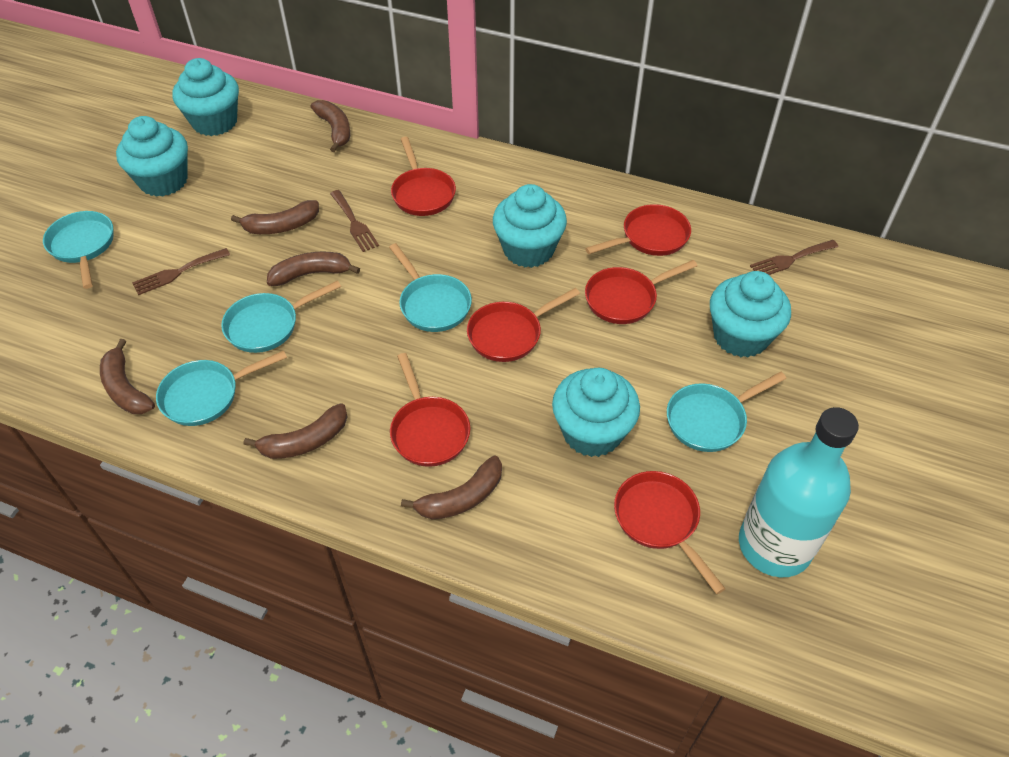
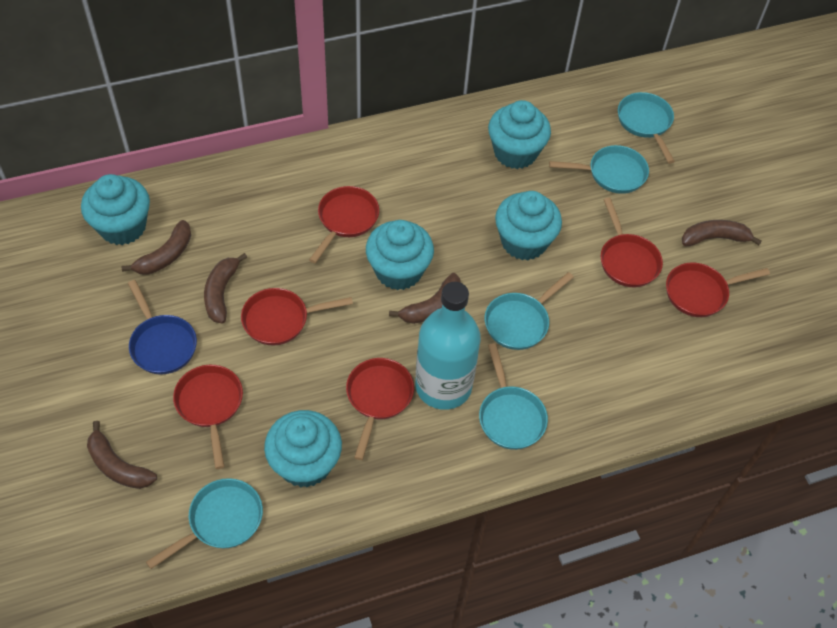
blue pan: 0 -> 1
brown banana: 6 -> 5
brown fork: 3 -> 0

